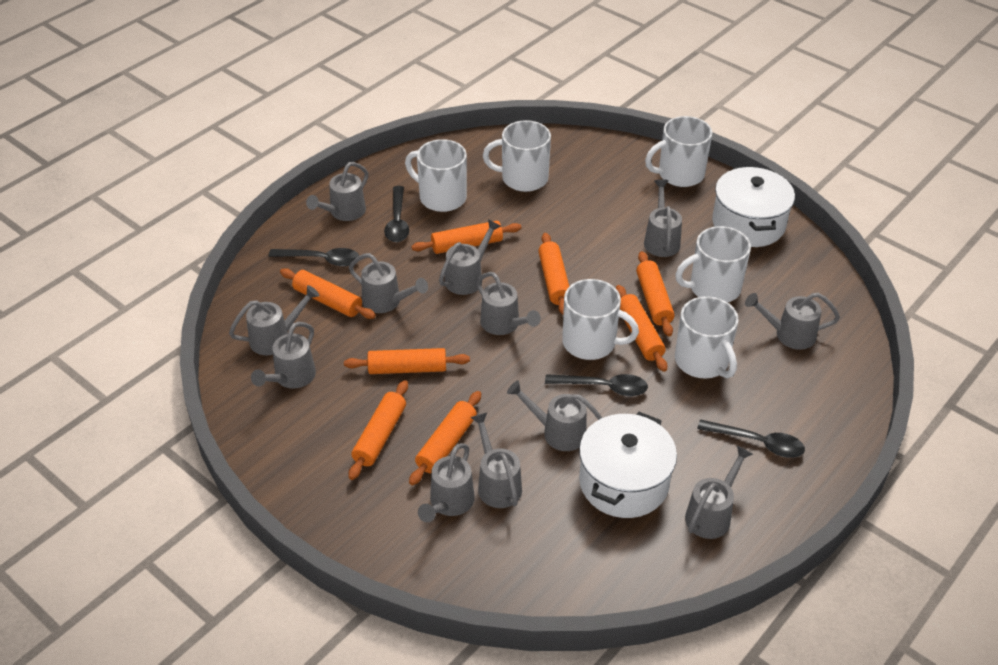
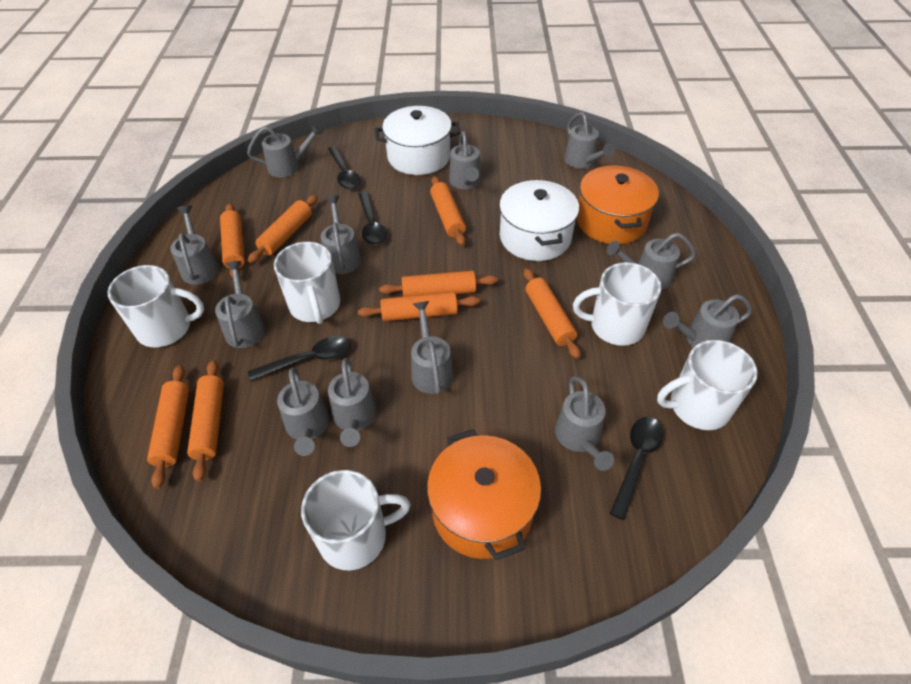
orange pot: 0 -> 2
white mug: 6 -> 5

